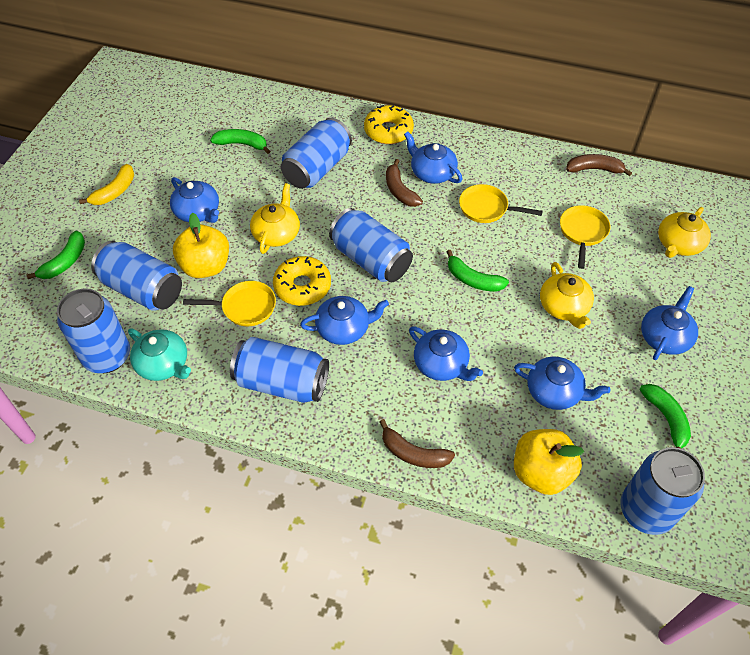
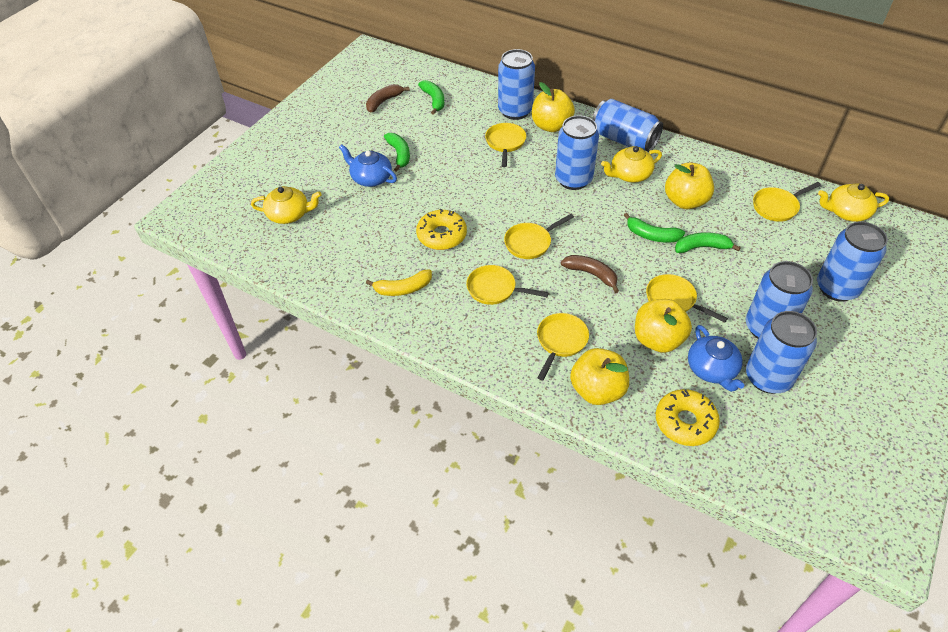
blue teapot: 6 -> 2
brown banana: 3 -> 2
turquoise teapot: 1 -> 0
yellow apple: 2 -> 4
yellow pan: 3 -> 6

